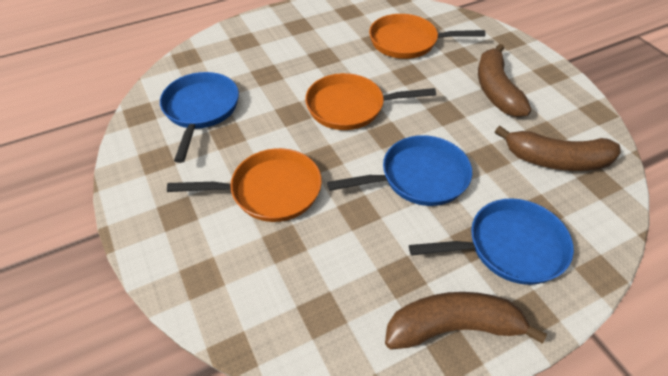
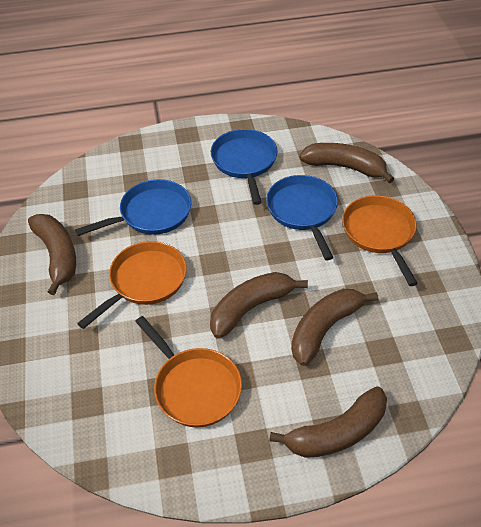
brown banana: 3 -> 5

